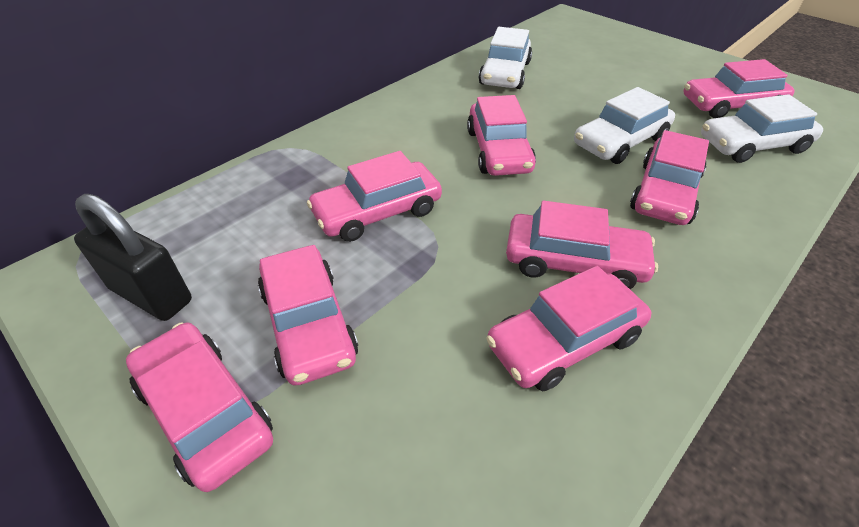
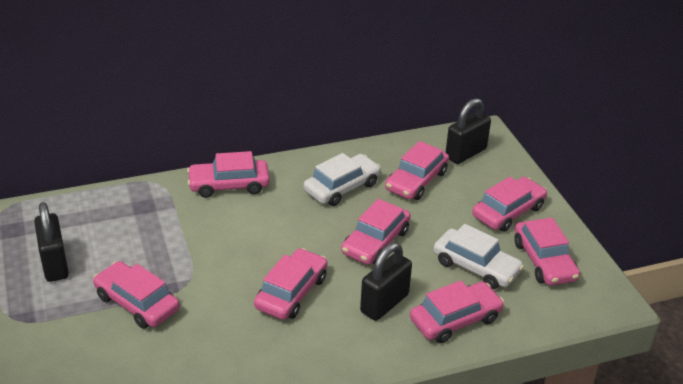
black padlock: 1 -> 3
white car: 3 -> 2

